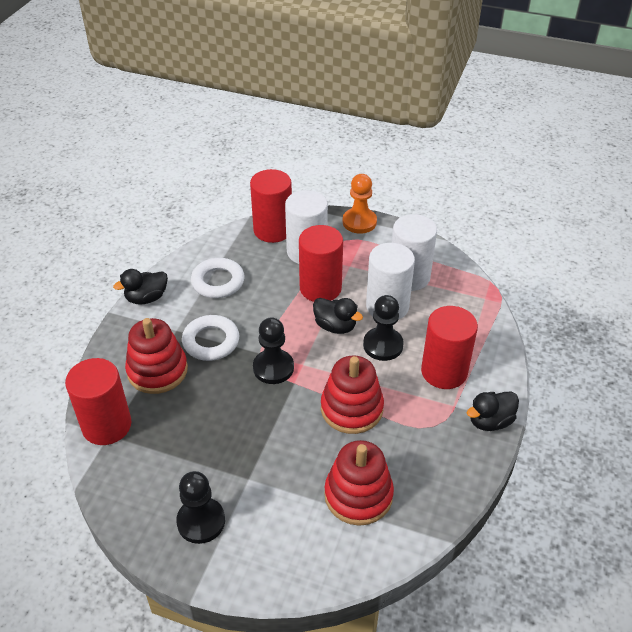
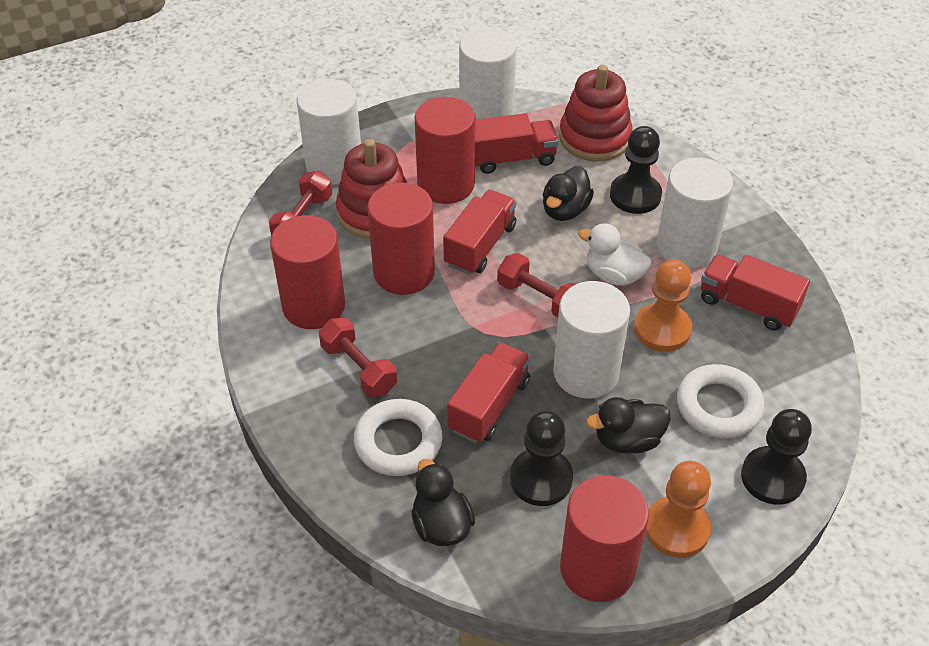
orange pawn: 1 -> 2
red dumbbell: 0 -> 3
red stacking toy: 3 -> 2
red truck: 0 -> 4
white cylinder: 3 -> 4
white duck: 0 -> 1

